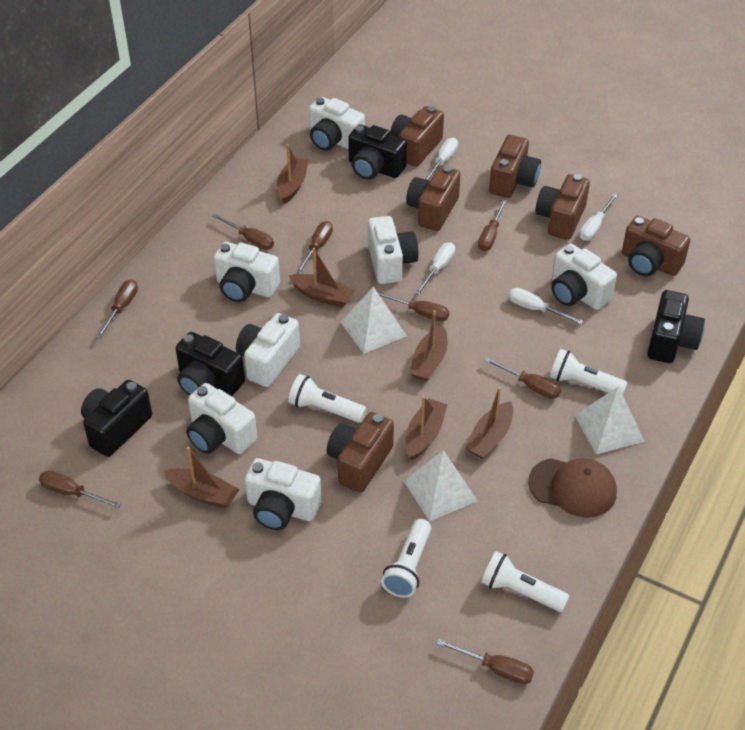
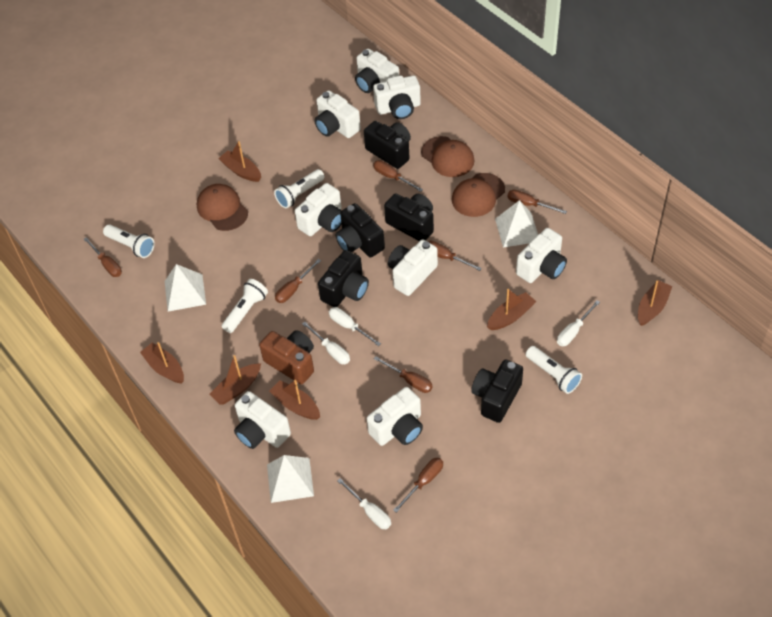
black camera: 4 -> 5
brown camera: 6 -> 1
brown cap: 1 -> 3
brown screwdriver: 8 -> 7
white camera: 7 -> 8

